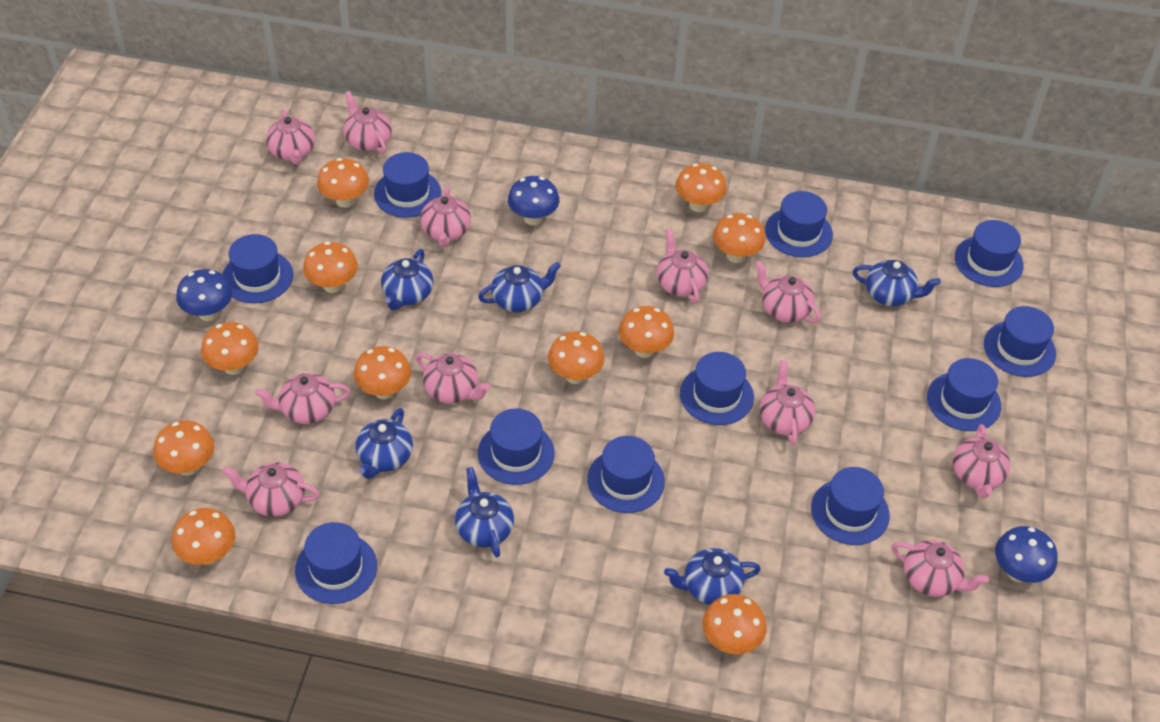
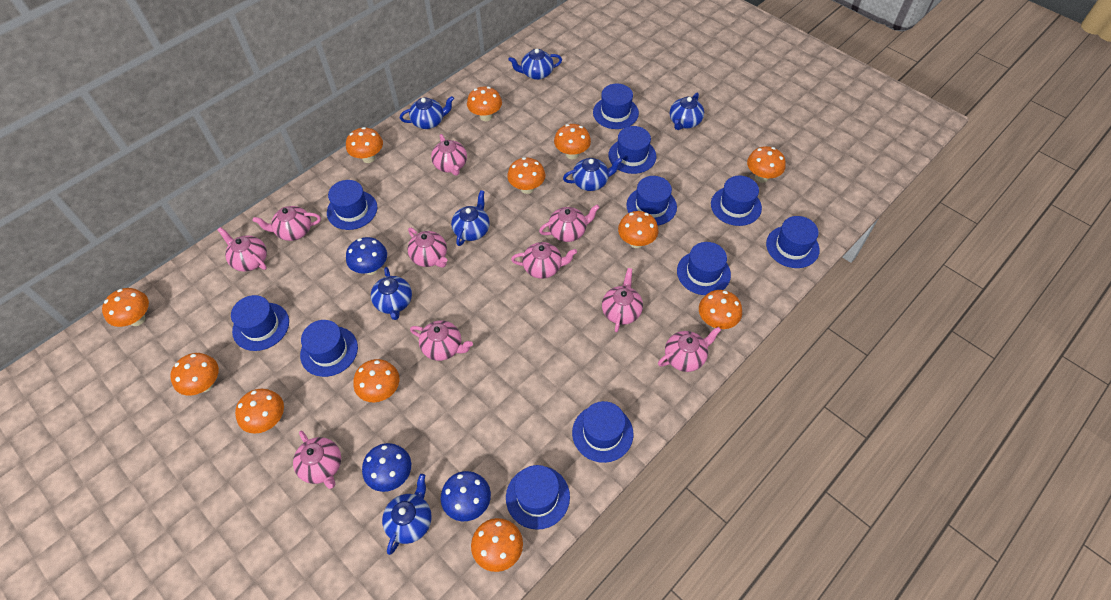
blue teapot: 6 -> 7
orange mushroom: 11 -> 12
pink teapot: 11 -> 10

